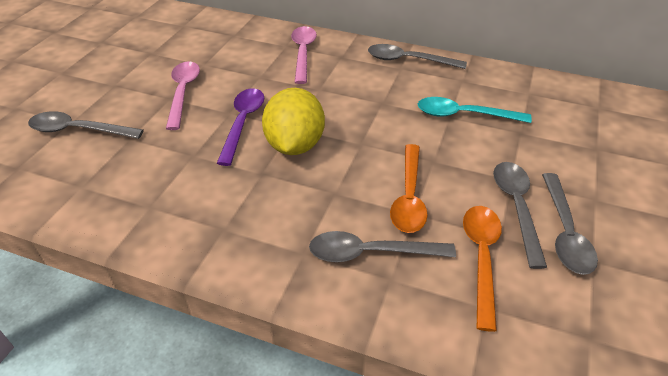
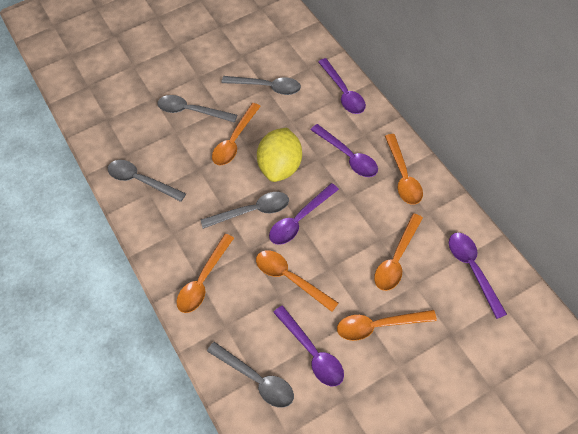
orange spoon: 2 -> 6
pink spoon: 2 -> 0
purple spoon: 1 -> 5
turquoise spoon: 1 -> 0

